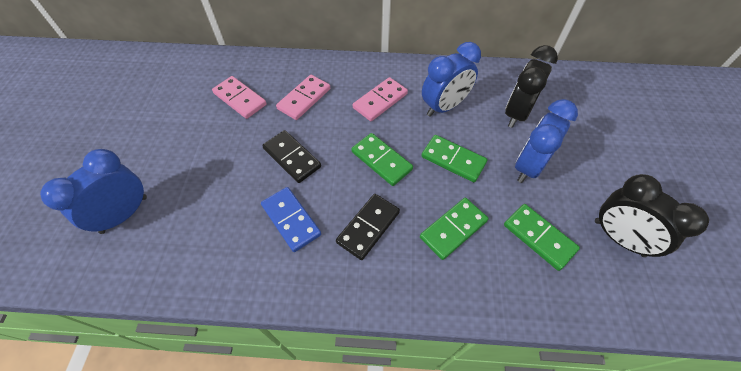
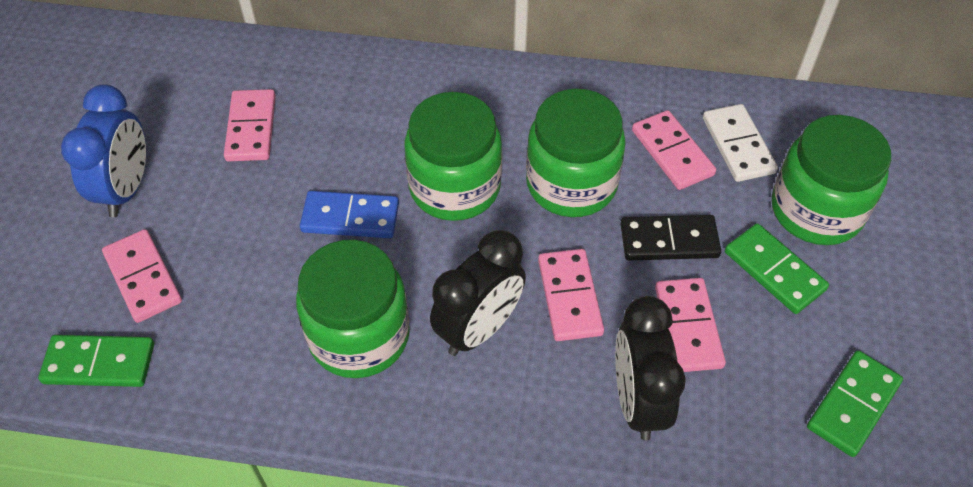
black domino: 2 -> 1
blue clock: 3 -> 1
green domino: 4 -> 3
green jar: 0 -> 4
pink domino: 3 -> 5
white domino: 0 -> 1

